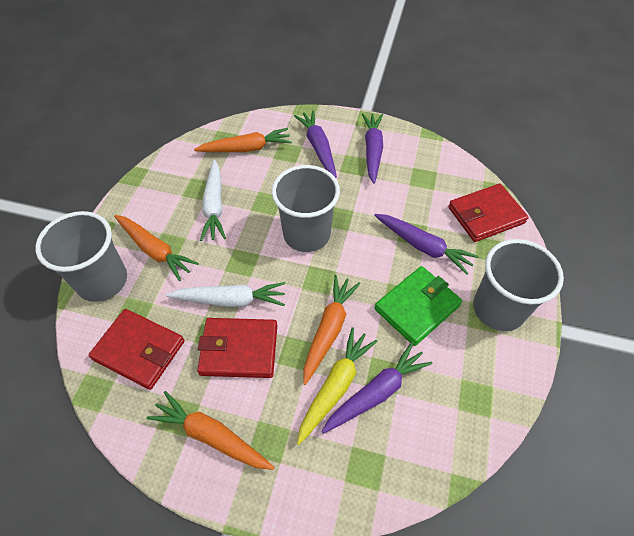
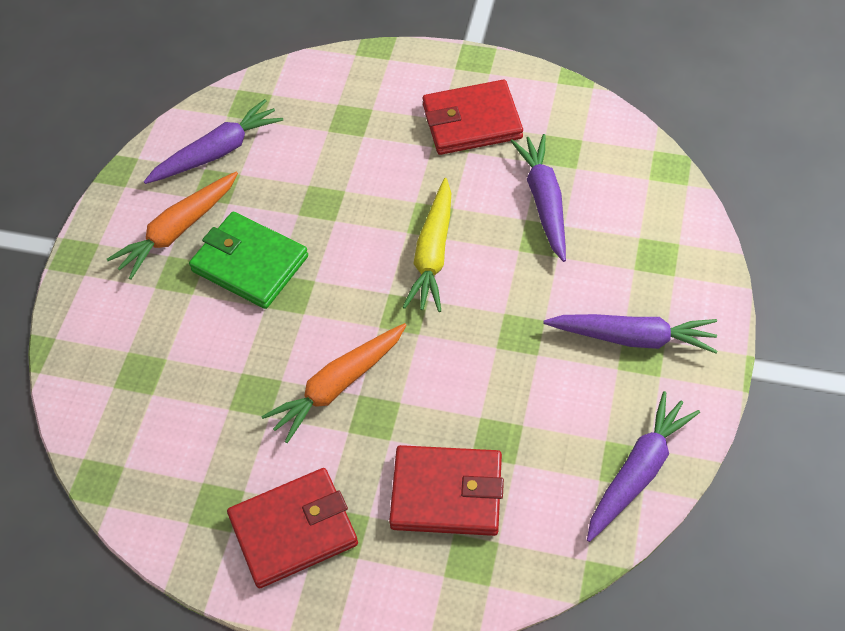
grey cup: 3 -> 0
orange carrot: 4 -> 2
white carrot: 2 -> 0

